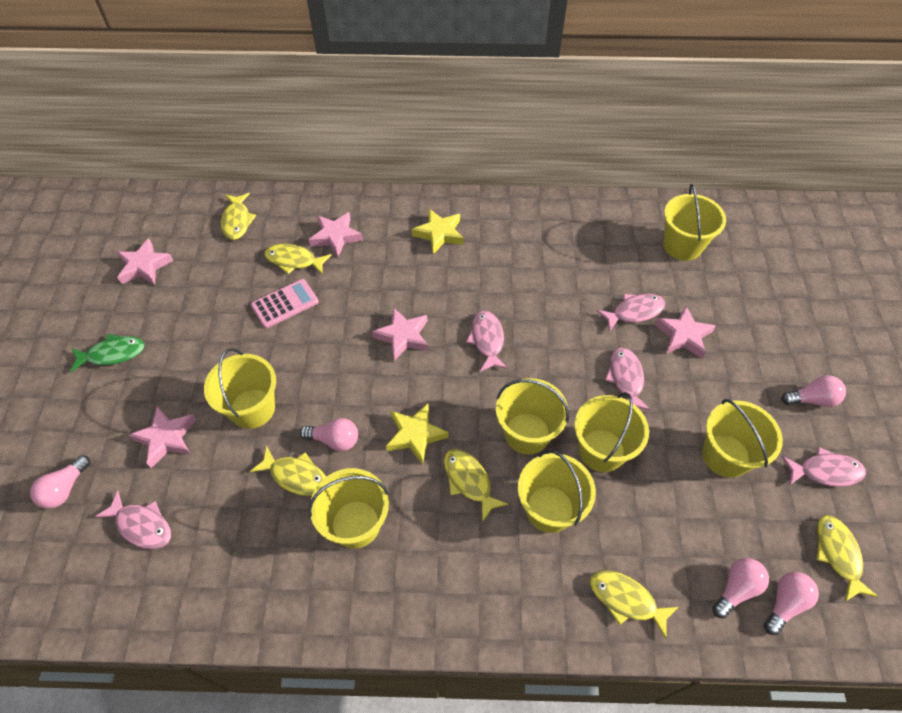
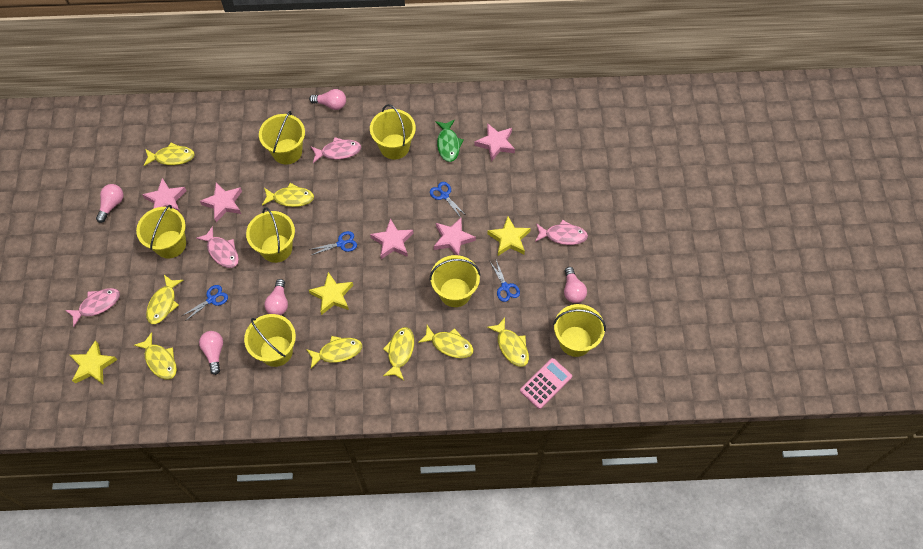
blue scissors: 0 -> 4
pink fish: 5 -> 4
yellow fish: 6 -> 8
yellow star: 2 -> 3

